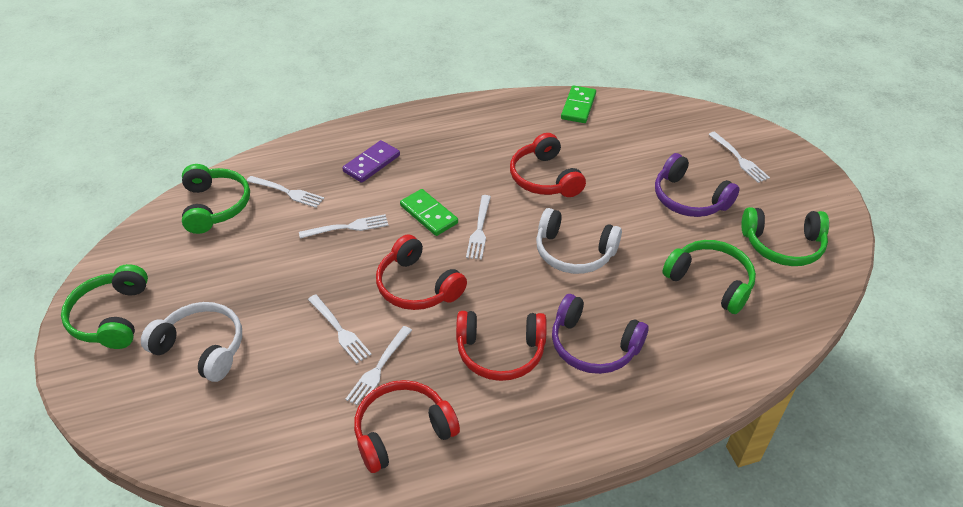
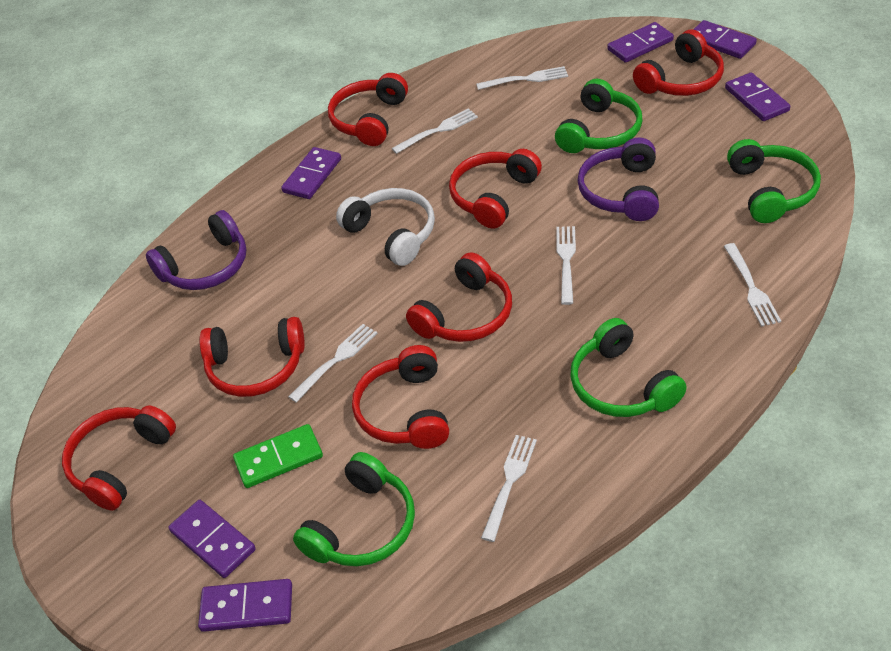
green domino: 2 -> 1
purple domino: 1 -> 6
red headphones: 4 -> 7
white headphones: 2 -> 1

